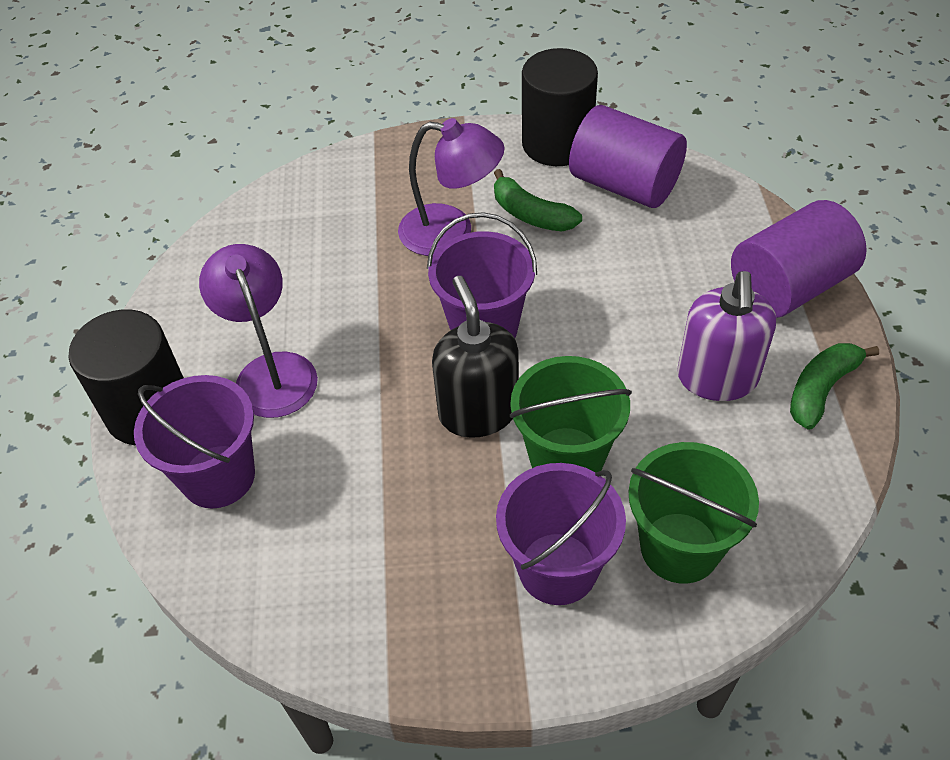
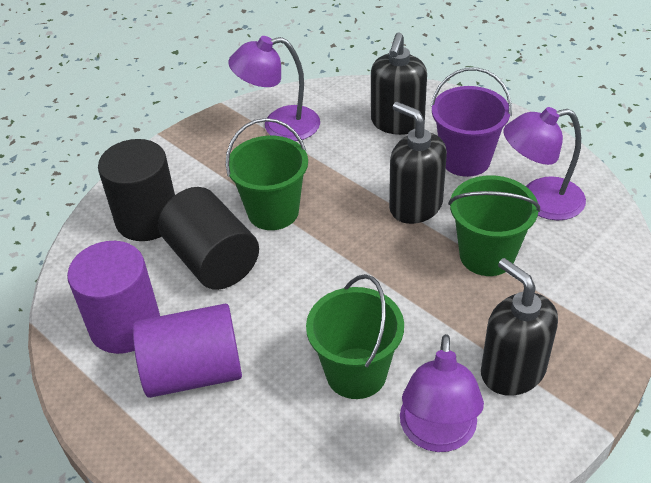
black soap dispenser: 1 -> 3
green banana: 2 -> 0
green bucket: 2 -> 3
purple bucket: 3 -> 1
purple lamp: 2 -> 3
purple soap dispenser: 1 -> 0

